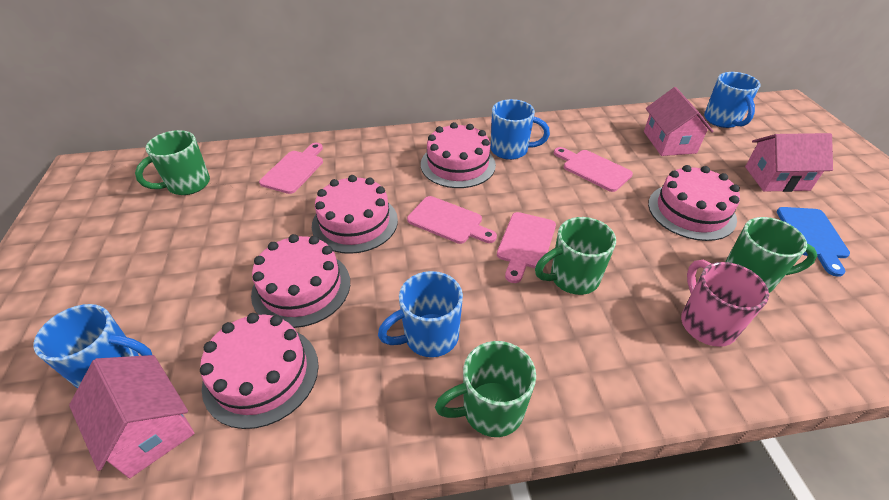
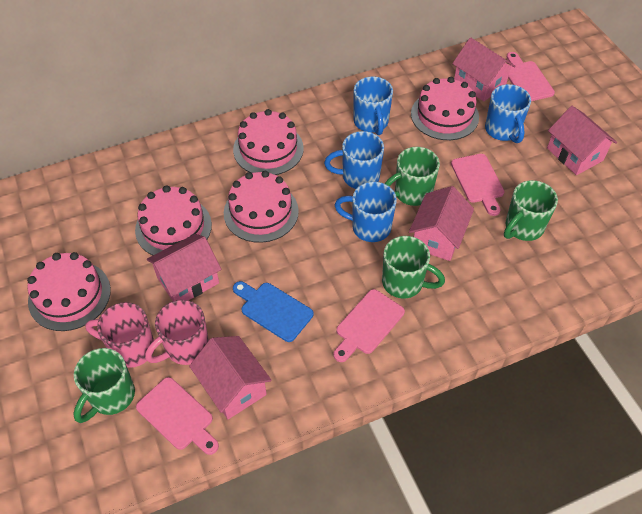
pink house: 3 -> 5
pink mug: 1 -> 2

